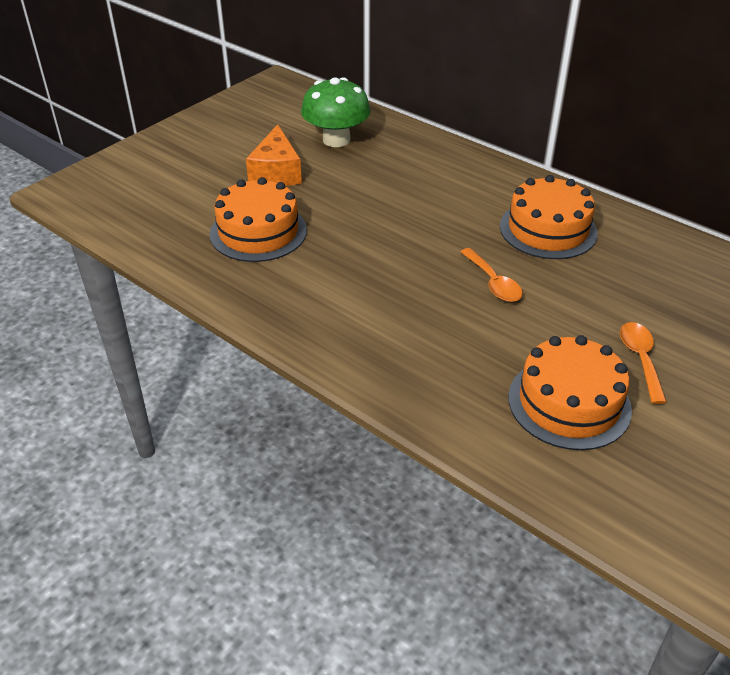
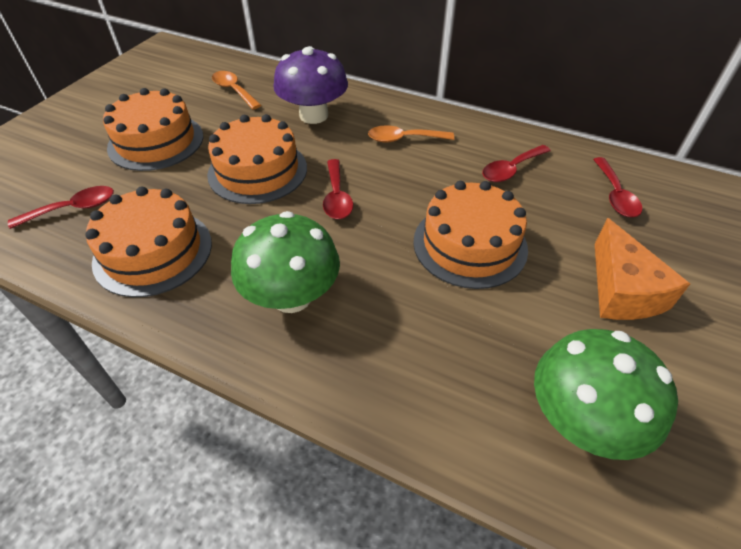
green mushroom: 1 -> 2
orange cake: 3 -> 4
purple mushroom: 0 -> 1
red spoon: 0 -> 4

